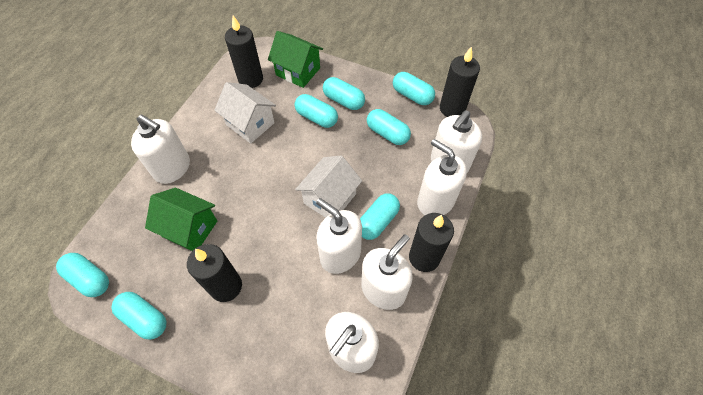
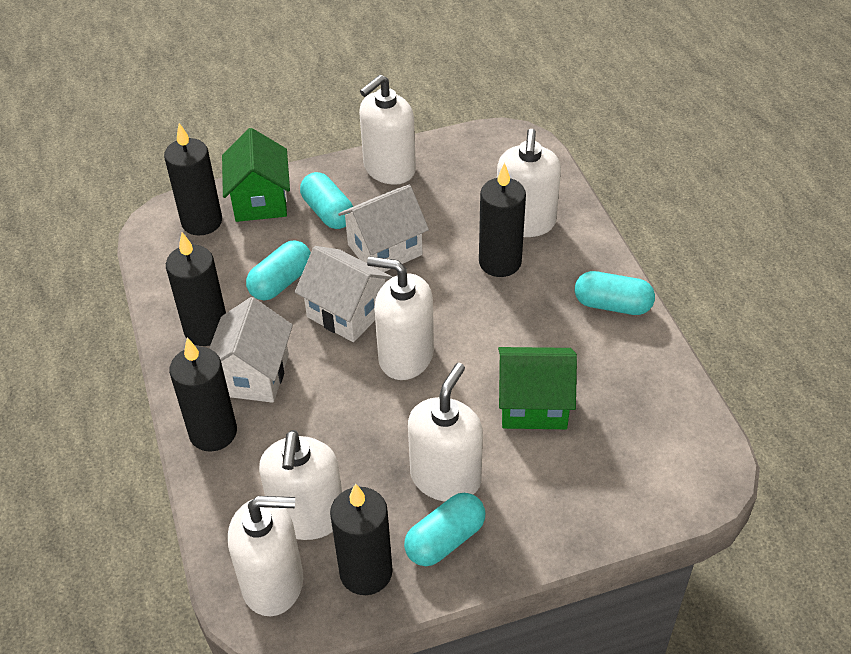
black candle: 4 -> 5
turquoise capsule: 7 -> 4
white house: 2 -> 3

